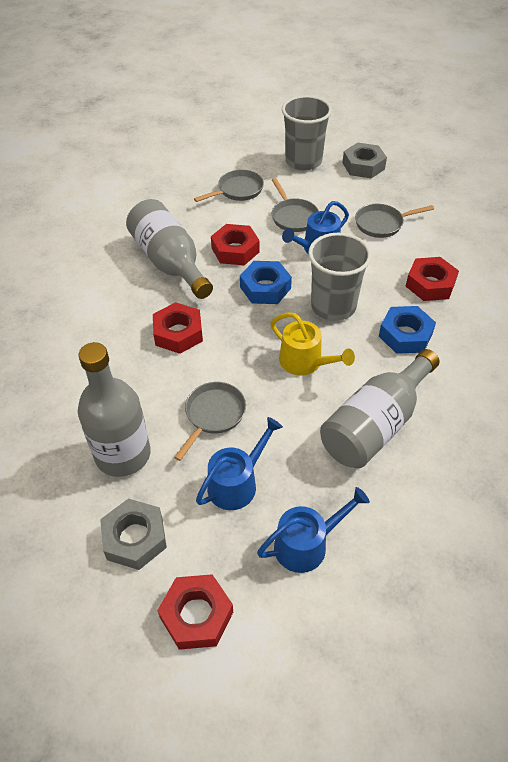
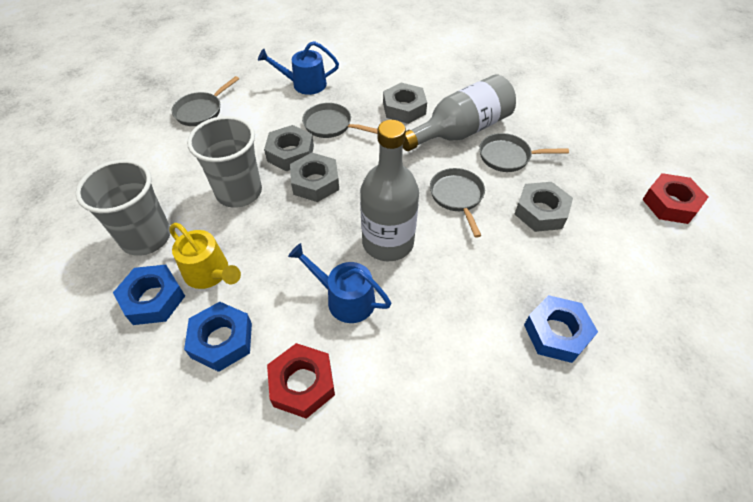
blue nut: 2 -> 3
blue watering can: 3 -> 2
grey bottle: 3 -> 2
grey nut: 2 -> 4
red nut: 4 -> 2

